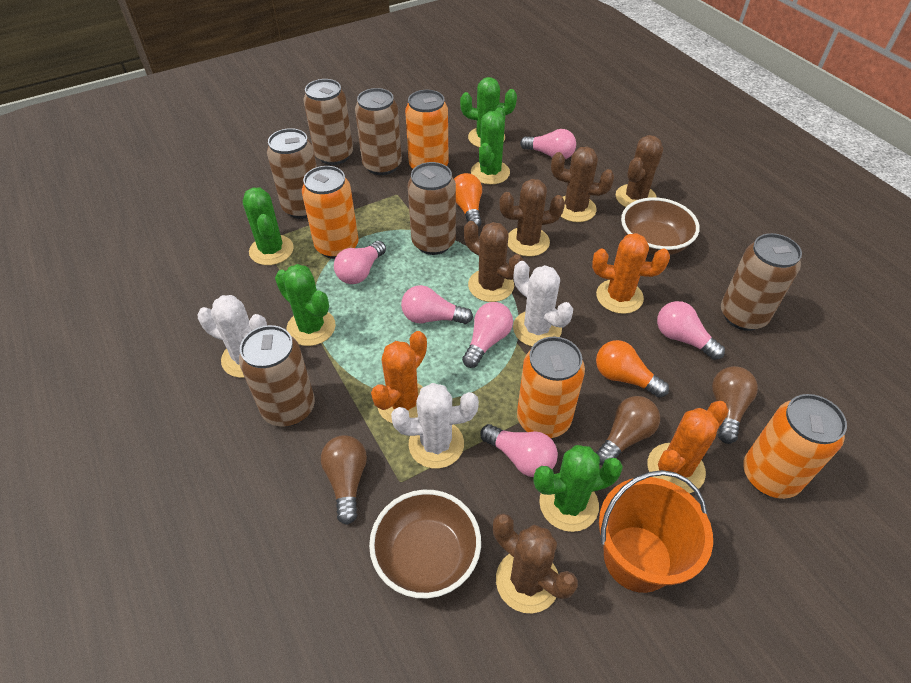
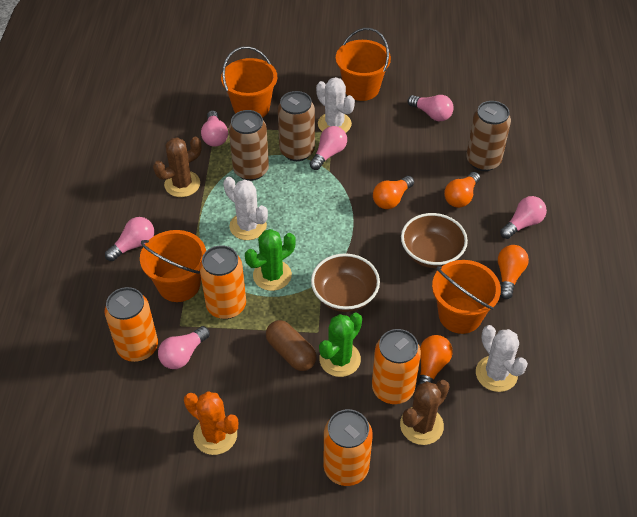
brown cactus: 5 -> 2
brown can: 6 -> 3
brown capsule: 0 -> 1
brown light bulb: 3 -> 0
green cactus: 5 -> 2
orange bucket: 1 -> 4
orange cactus: 3 -> 1
orange light bulb: 2 -> 4

